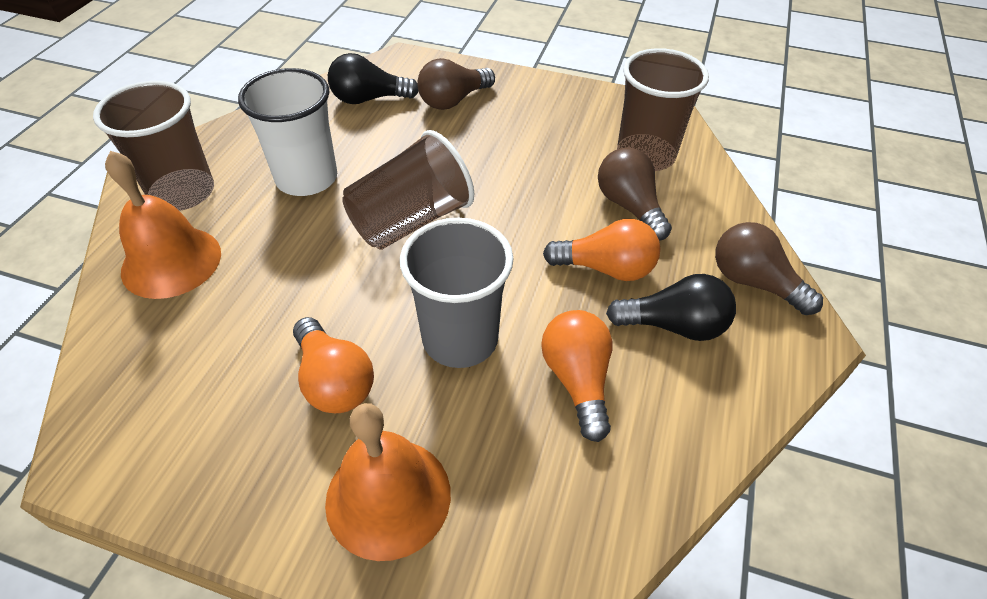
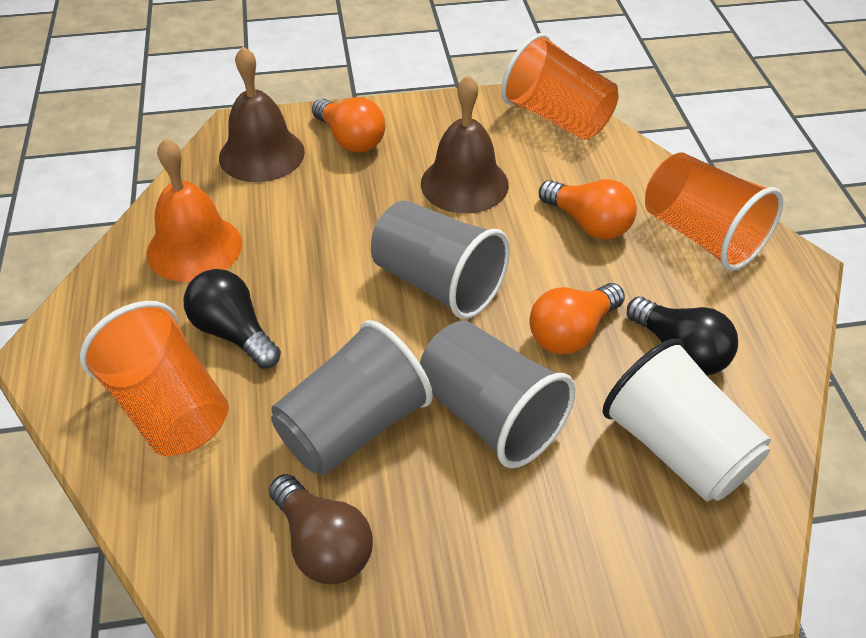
brown bell: 0 -> 2
brown cup: 3 -> 0
brown light bulb: 3 -> 1
grey cup: 1 -> 3
orange bell: 2 -> 1
orange cup: 0 -> 3

